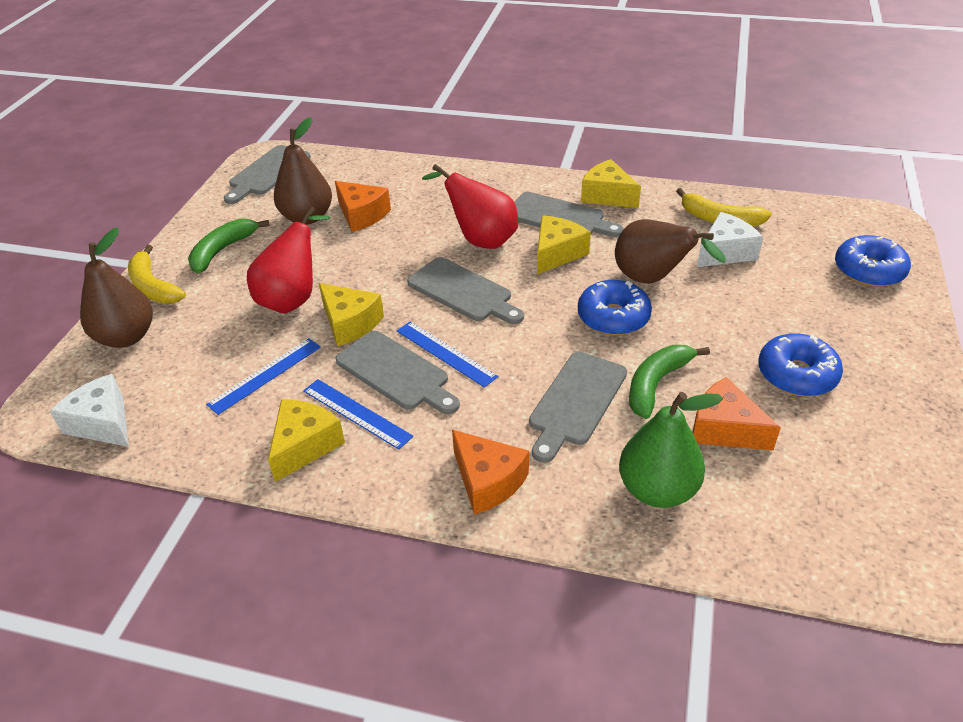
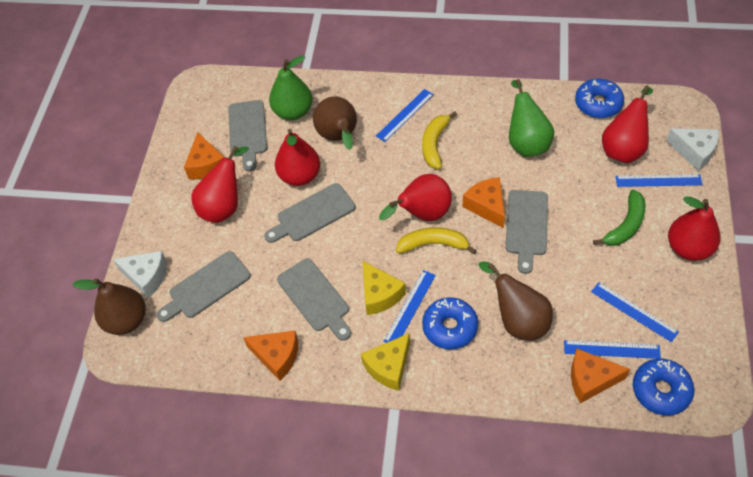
blue ruler: 3 -> 5
green banana: 2 -> 1
green pear: 1 -> 2
orange cheese: 3 -> 4
red pear: 2 -> 5
yellow cheese: 4 -> 2

